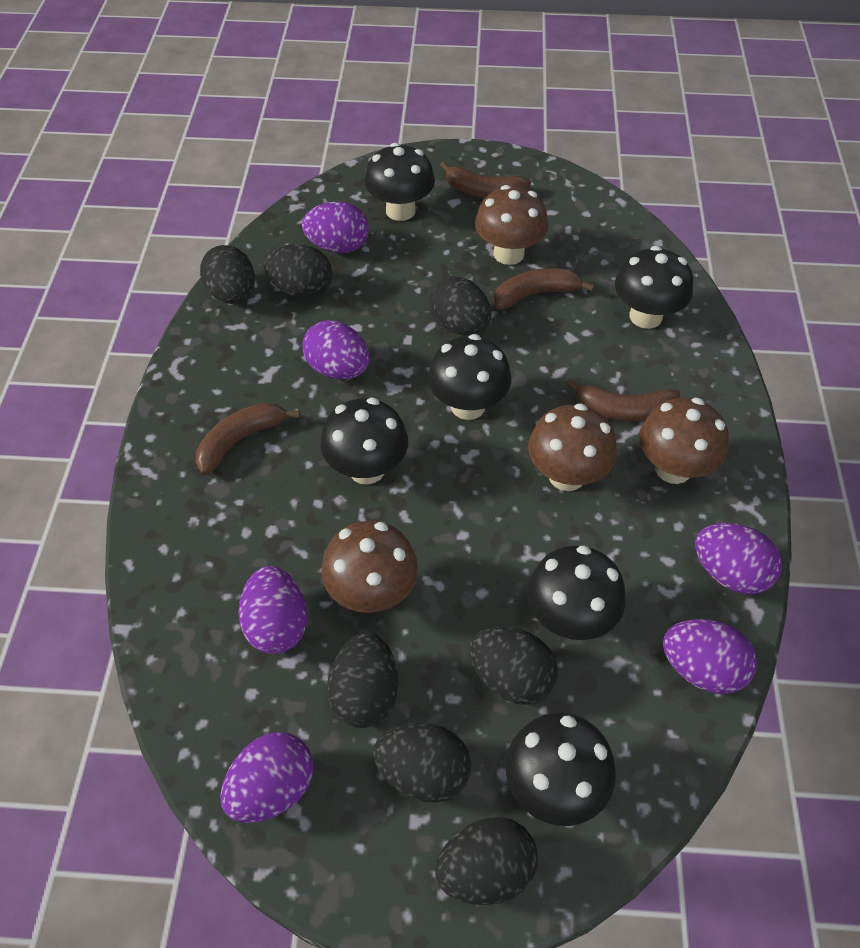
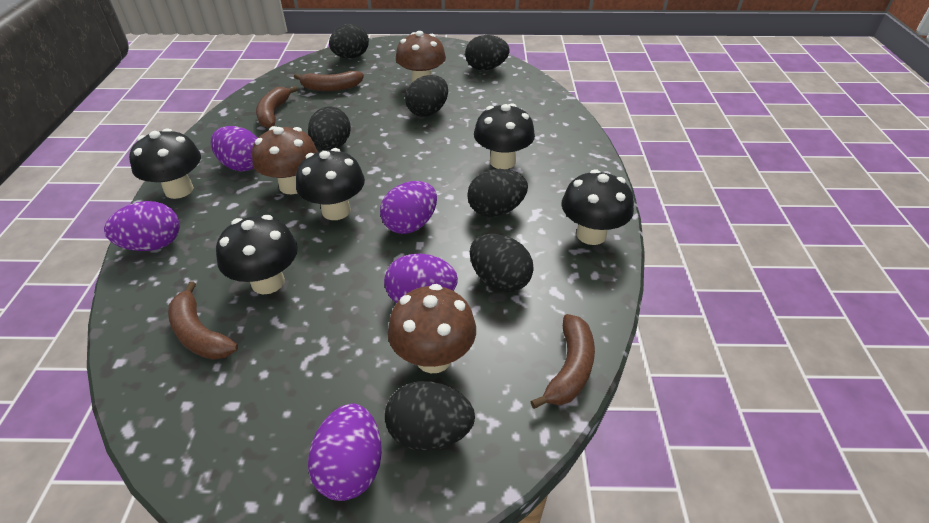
black mushroom: 6 -> 5
brown mushroom: 4 -> 3
purple egg: 6 -> 5

